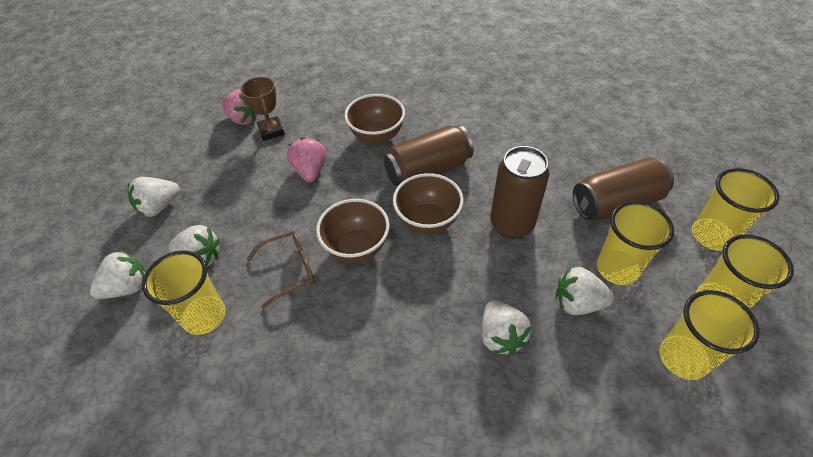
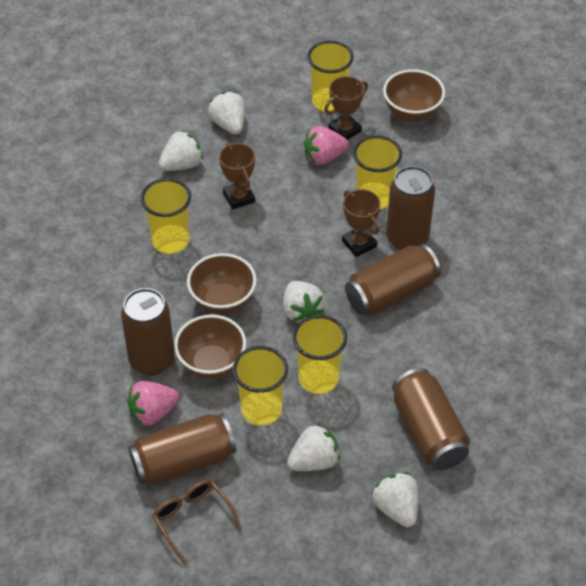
brown can: 3 -> 5
brown trophy: 1 -> 3

